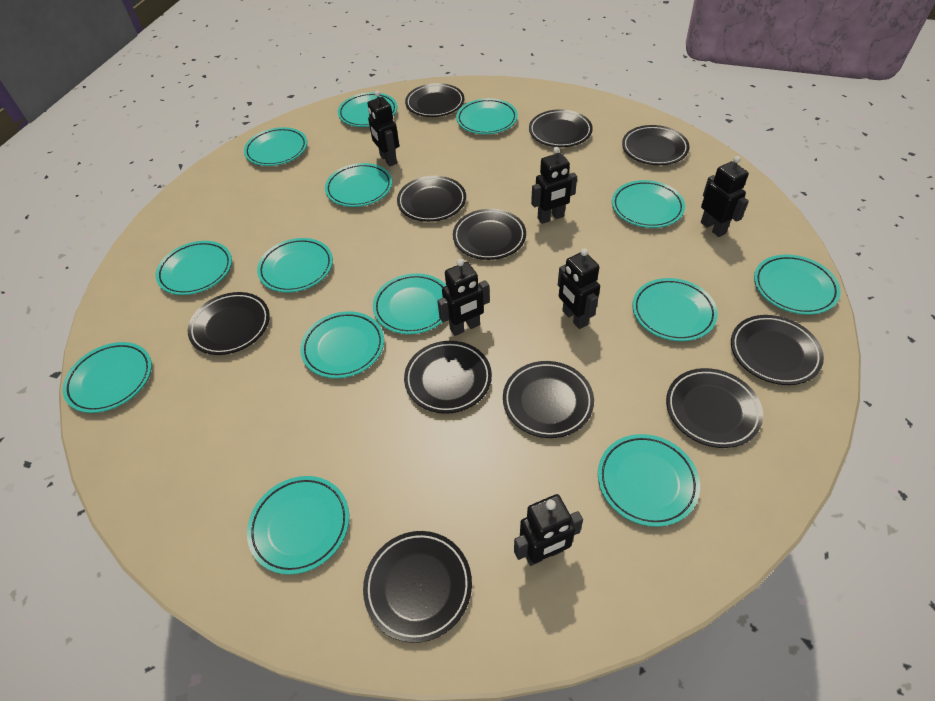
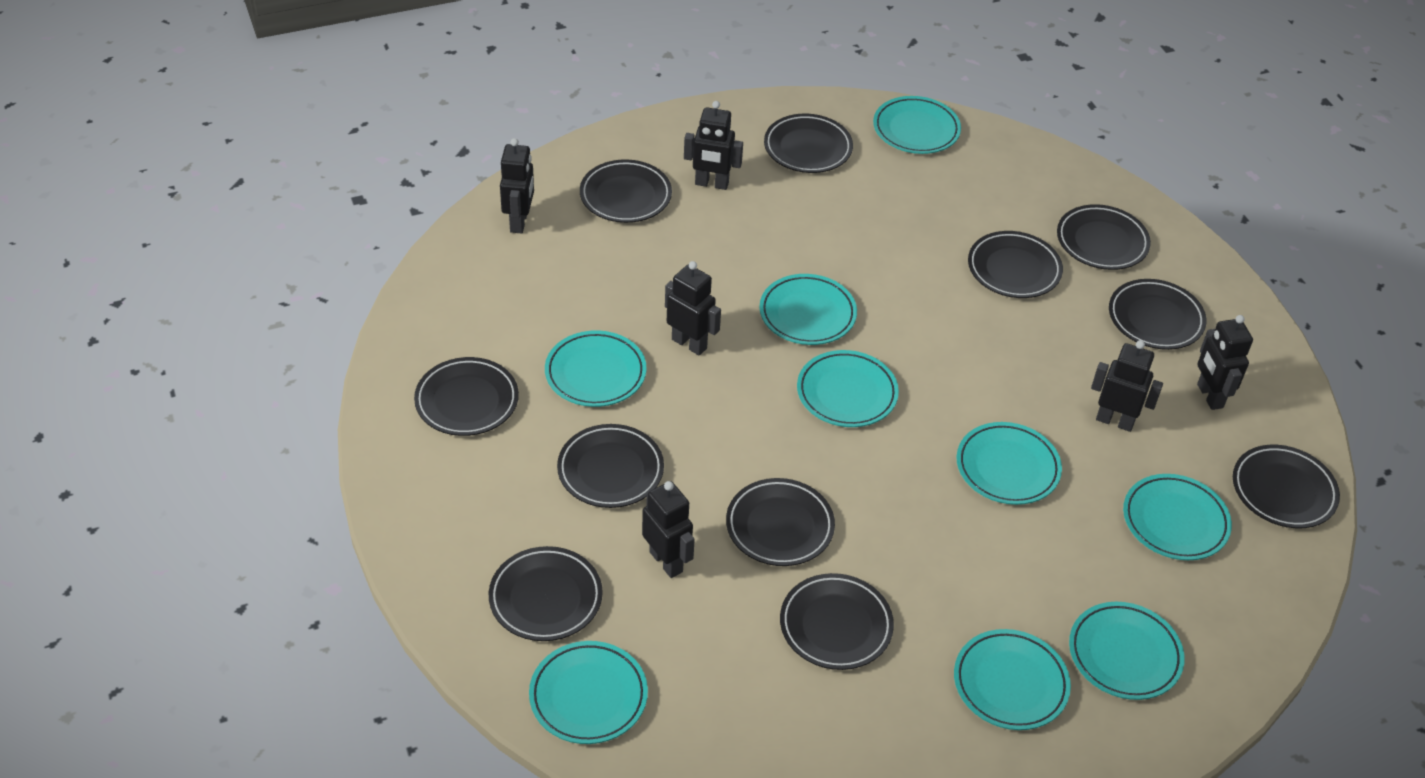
turquoise plate: 14 -> 9

